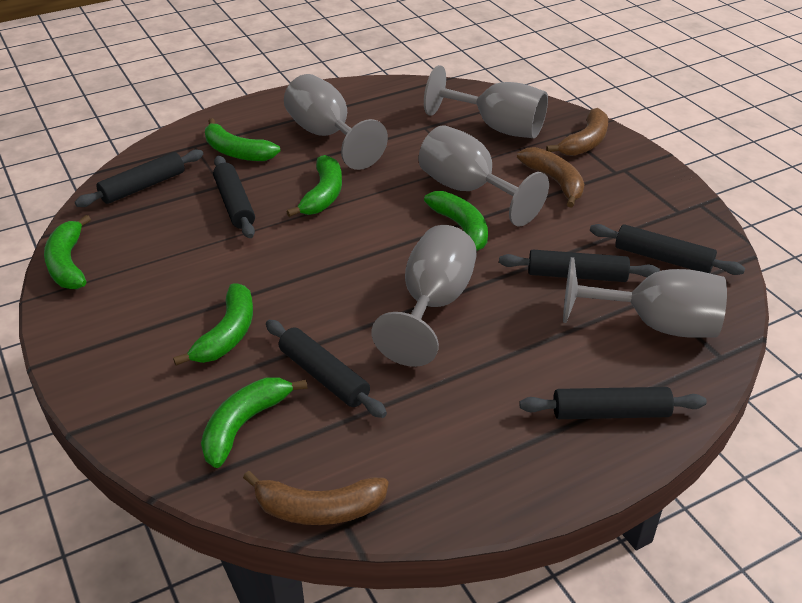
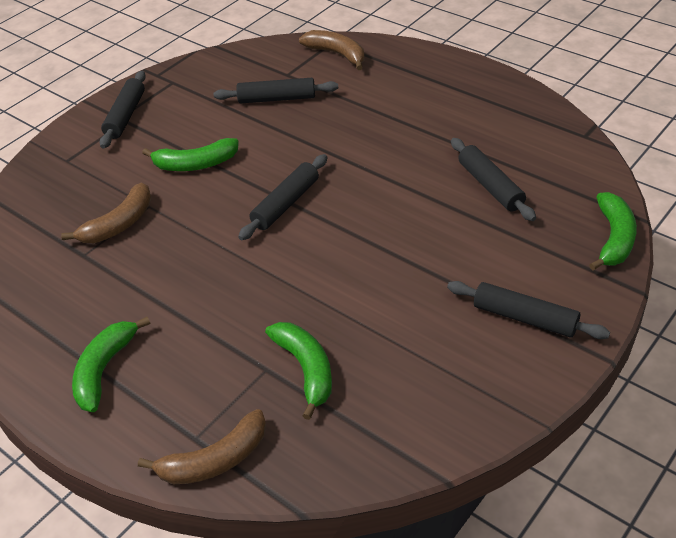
black rolling pin: 6 -> 5
green banana: 6 -> 4
grey goblet: 5 -> 0

